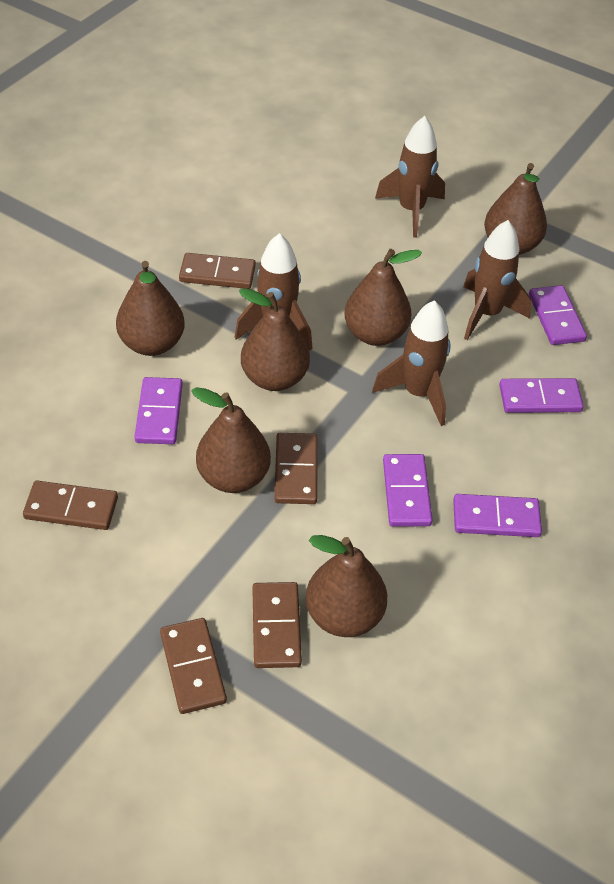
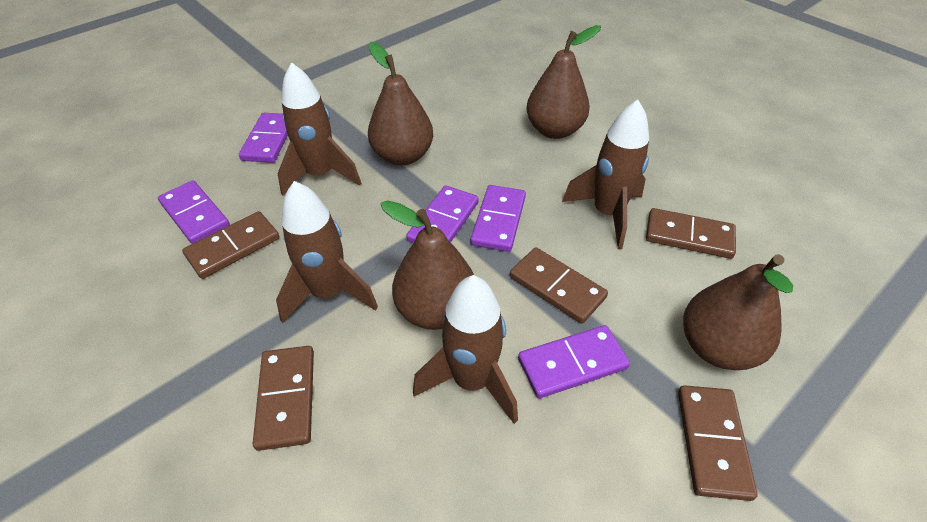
brown pear: 6 -> 4

